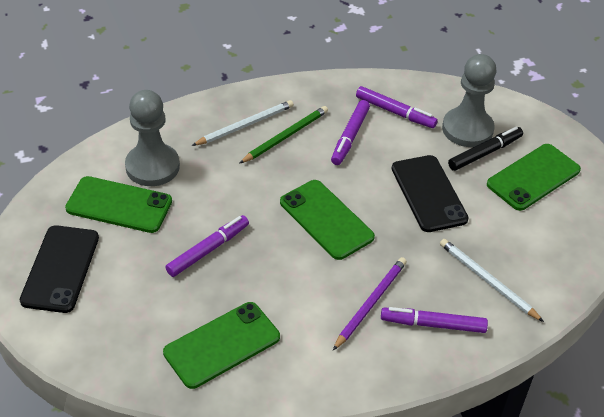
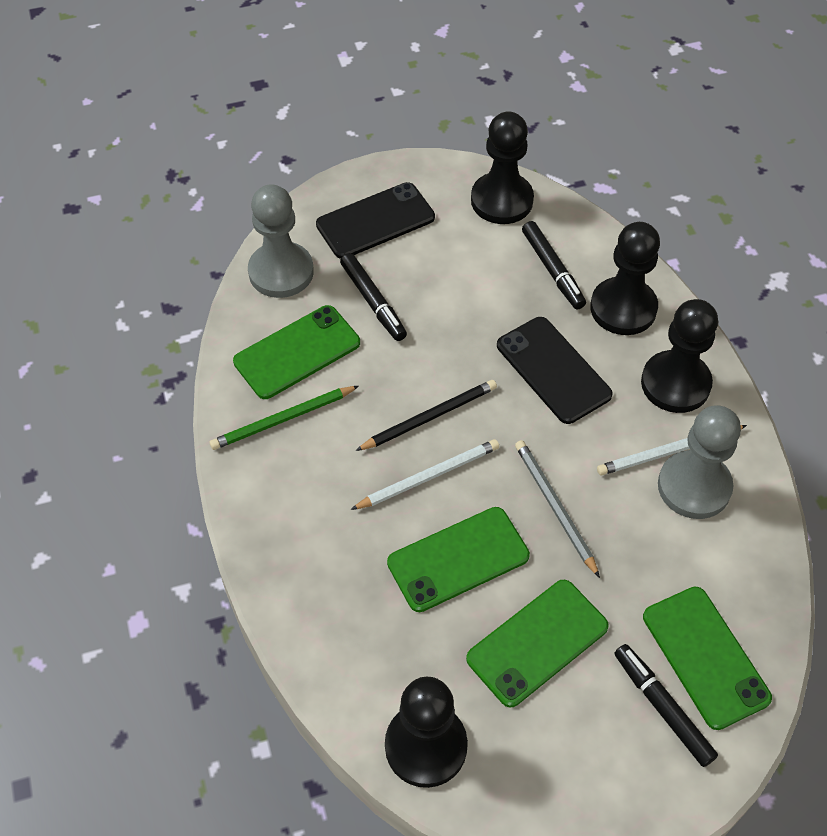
black marker: 1 -> 3
black pawn: 0 -> 4
black pencil: 0 -> 1
grey pencil: 0 -> 1
purple marker: 4 -> 0
purple pencil: 1 -> 0

